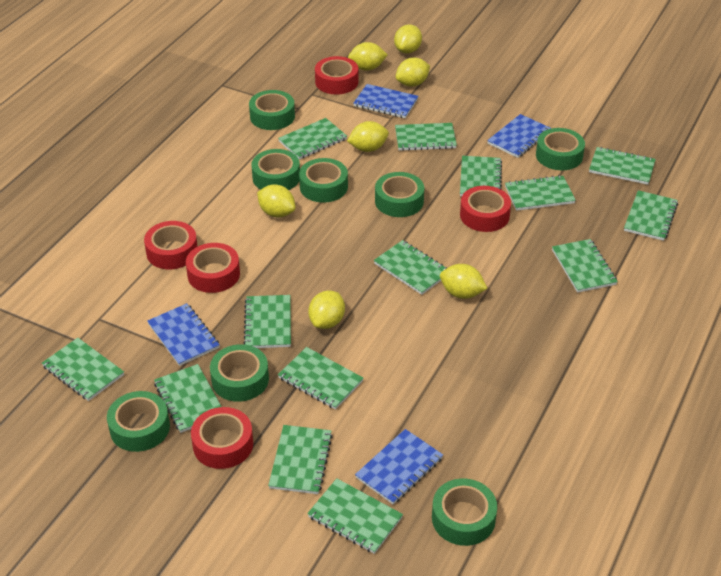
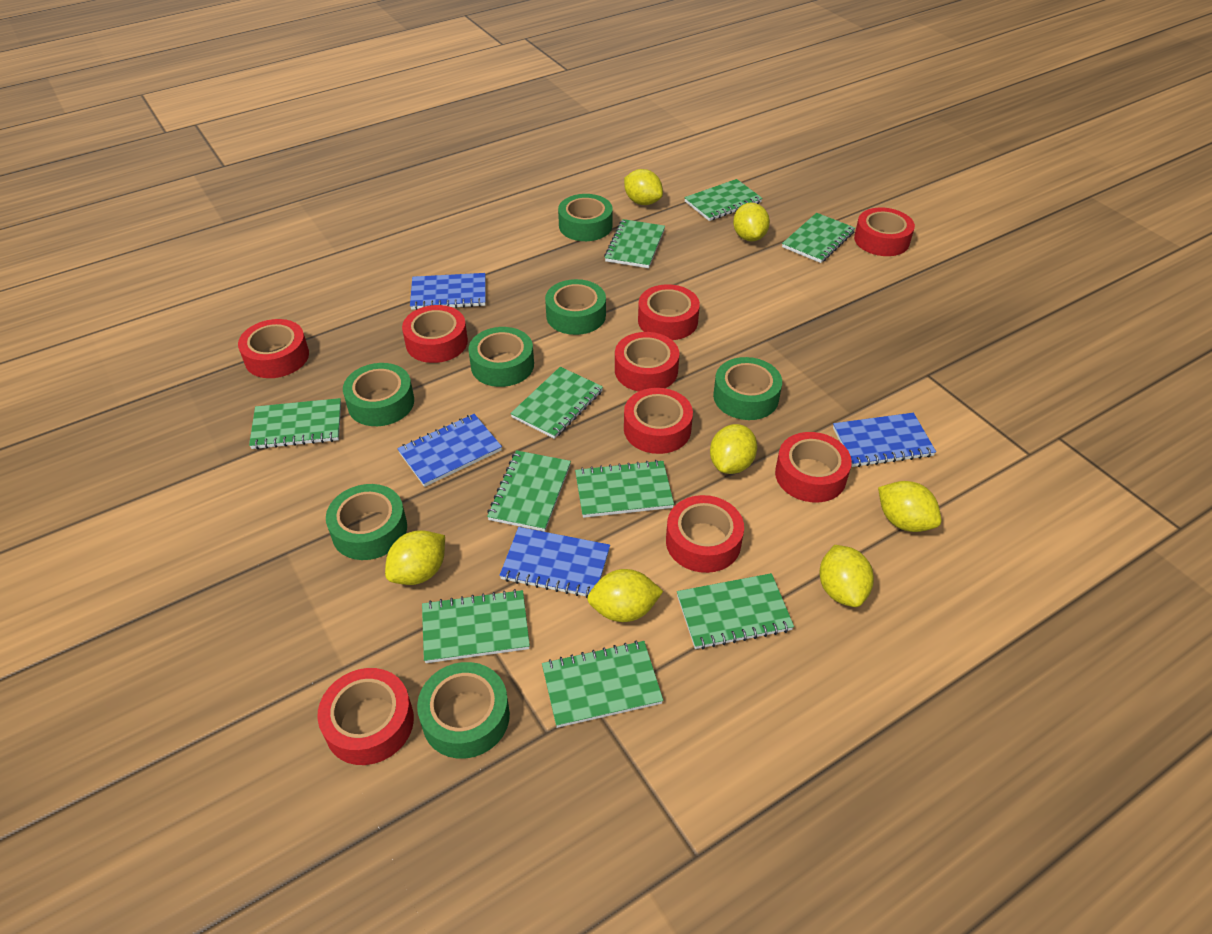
green notebook: 14 -> 10
green tape: 8 -> 7
red tape: 5 -> 9

